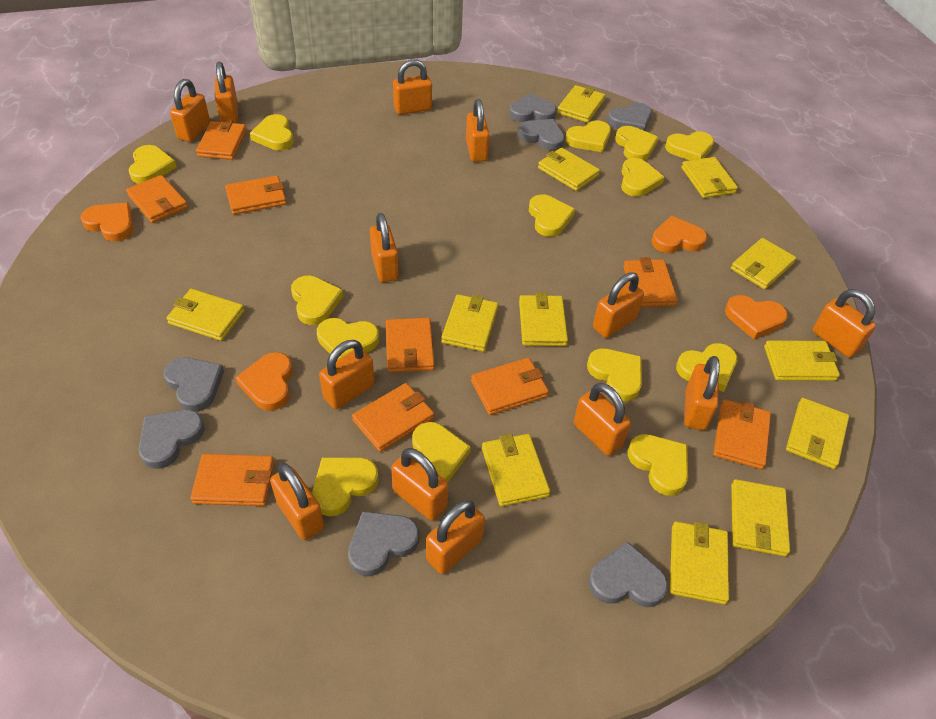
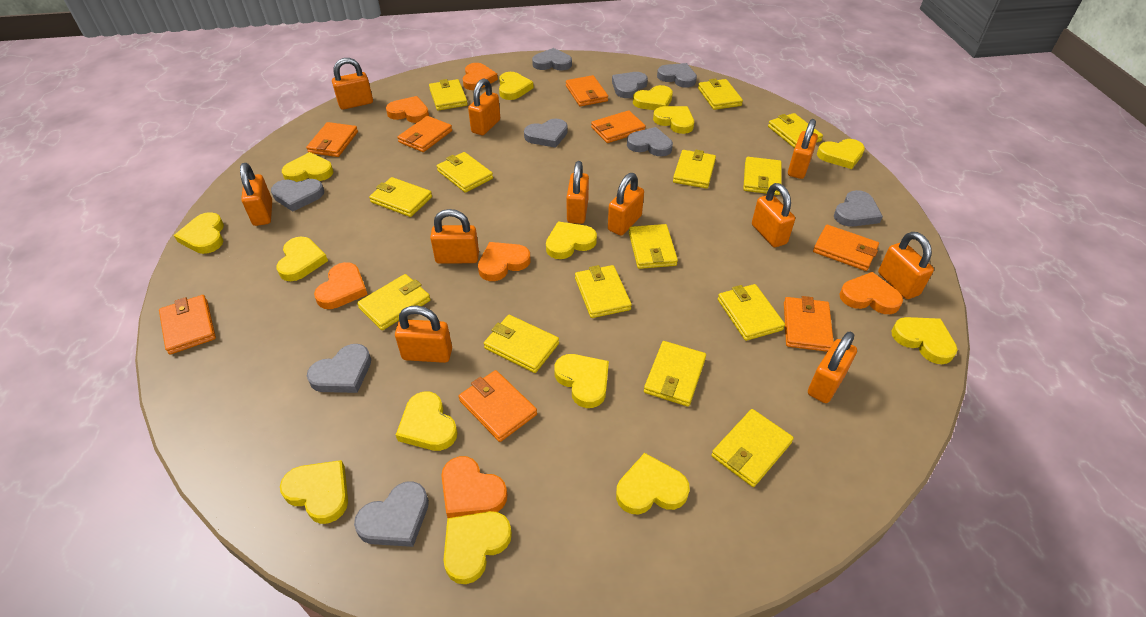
grey heart: 7 -> 9
orange heart: 4 -> 6
orange padlock: 13 -> 11
orange wallet: 9 -> 8
yellow wallet: 12 -> 14

